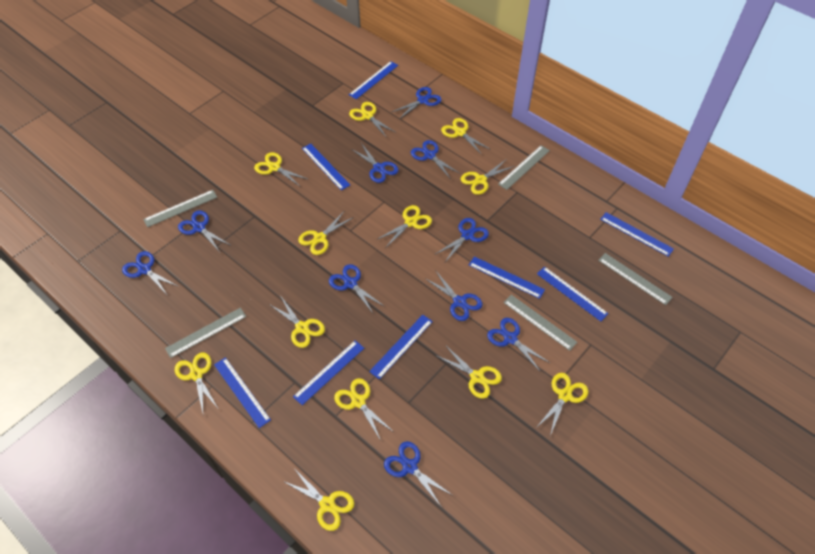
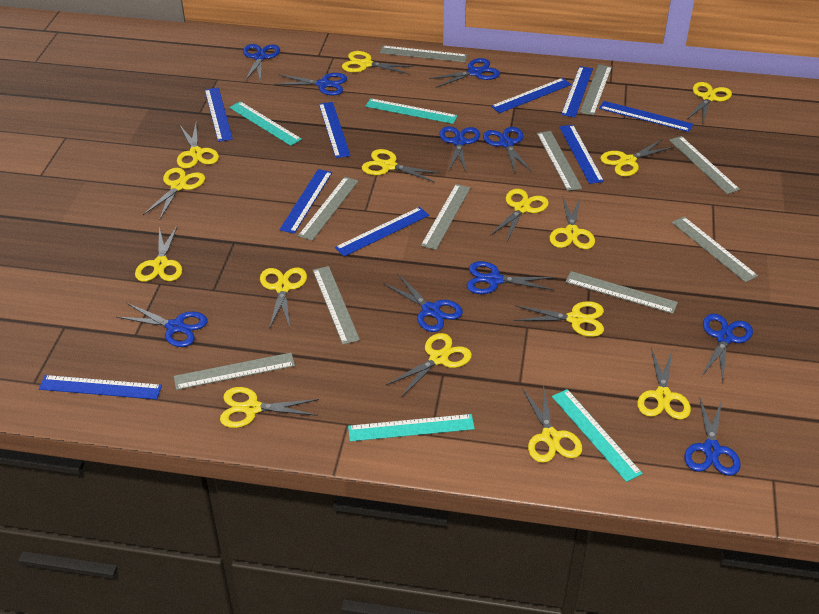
blue ruler: 8 -> 9
grey ruler: 5 -> 10
turquoise ruler: 0 -> 4
yellow scissors: 12 -> 15

